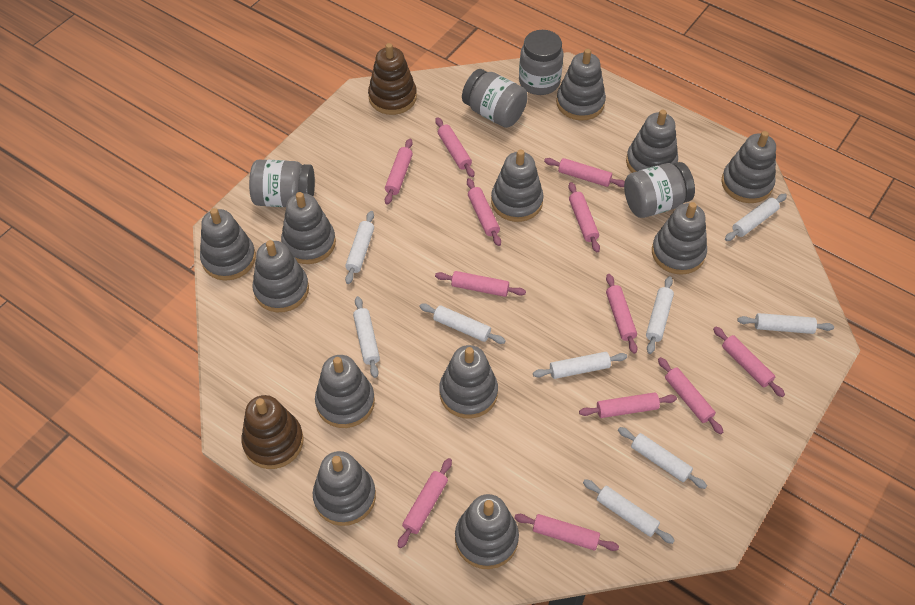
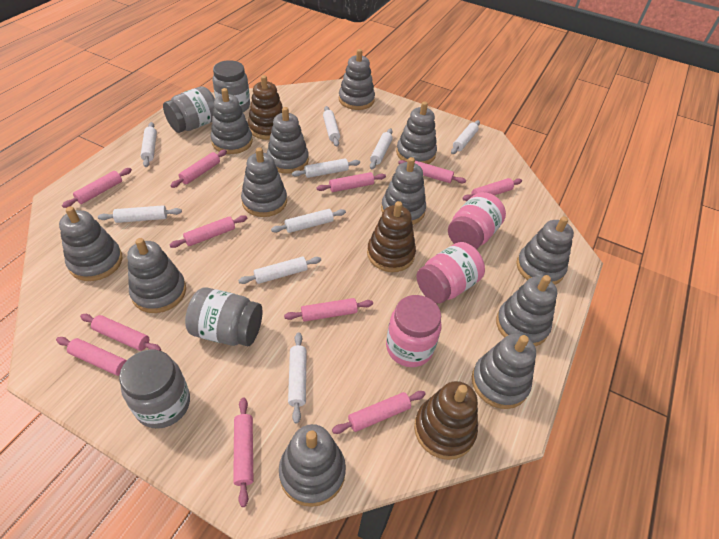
brown stacking toy: 2 -> 3
pink jar: 0 -> 3
pink rolling pin: 12 -> 11

